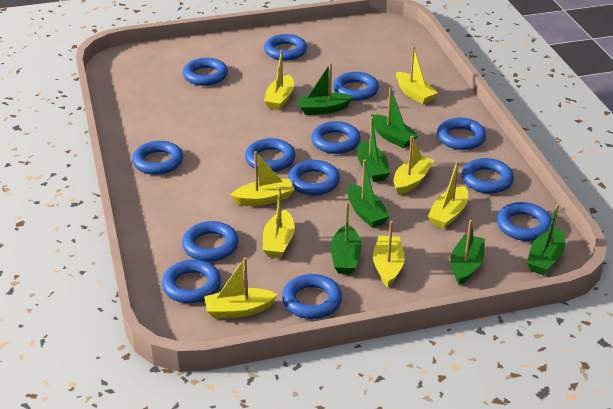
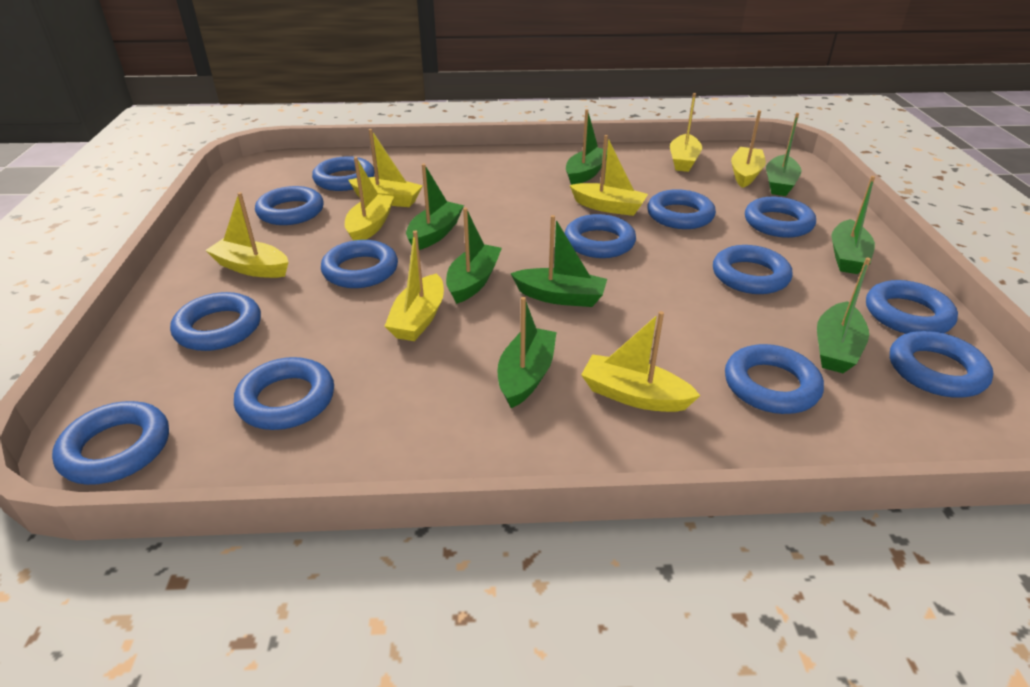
green boat: 7 -> 8

